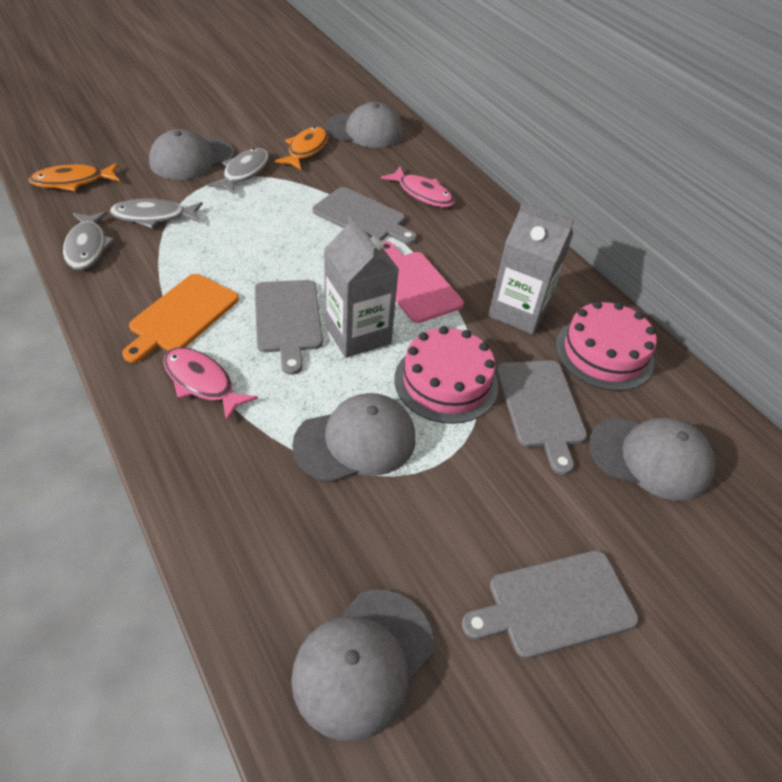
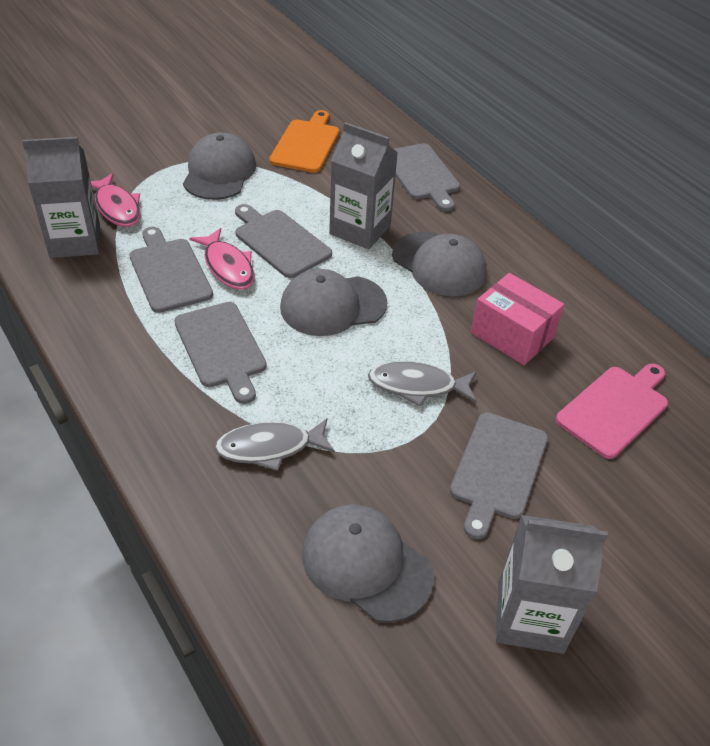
grey cap: 5 -> 4
grey carton: 2 -> 3
grey cutting board: 4 -> 5
grey fish: 3 -> 2
orange fish: 2 -> 0
pink box: 0 -> 1
pink cake: 2 -> 0

